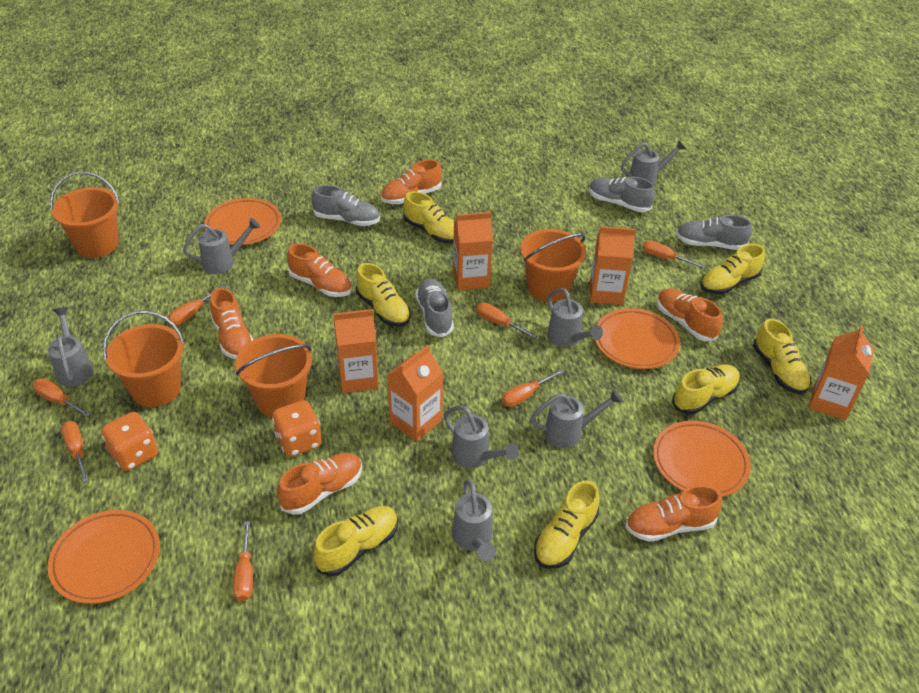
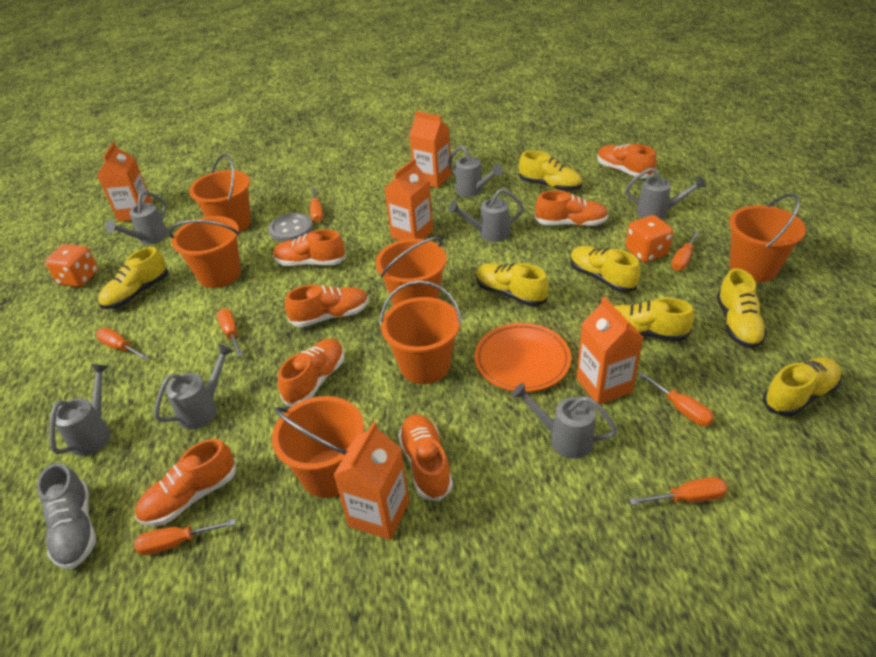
grey button: 0 -> 1
grey shoe: 4 -> 1
orange bucket: 4 -> 6
orange plate: 4 -> 1
orange shoe: 6 -> 7

